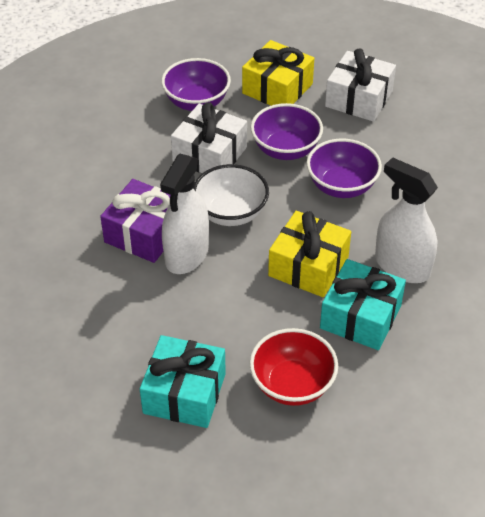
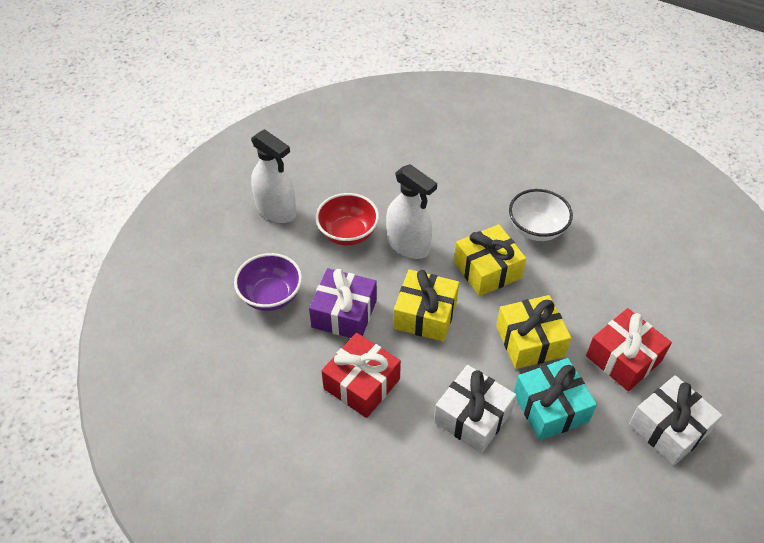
purple bowl: 3 -> 1
red gift: 0 -> 2
turquoise gift: 2 -> 1
yellow gift: 2 -> 3

